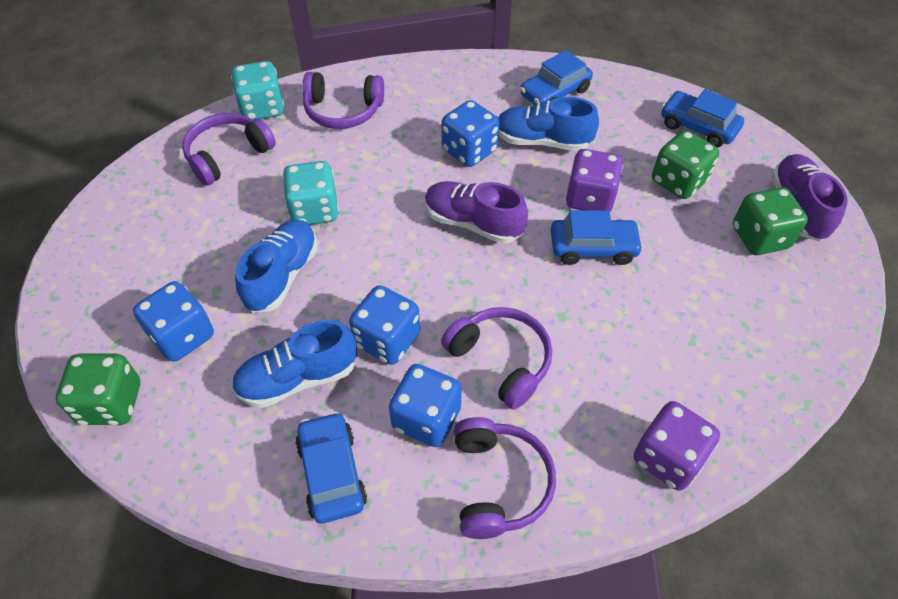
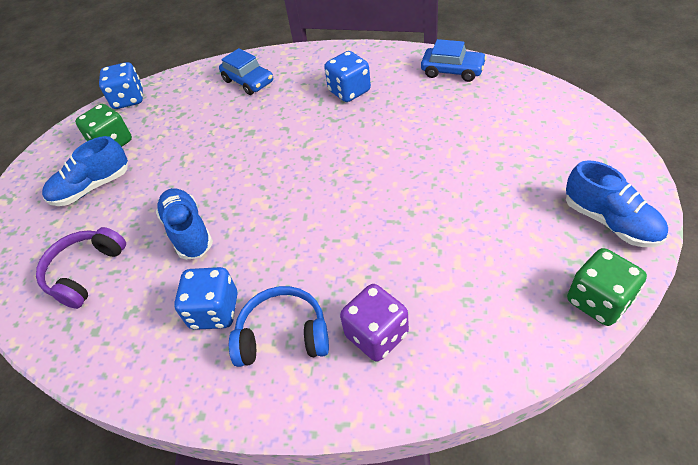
blue car: 4 -> 2
blue dice: 4 -> 3
blue headphones: 0 -> 1
green dice: 3 -> 2
purple dice: 2 -> 1
purple headphones: 4 -> 1
purple shoe: 2 -> 0
turquoise dice: 2 -> 0

